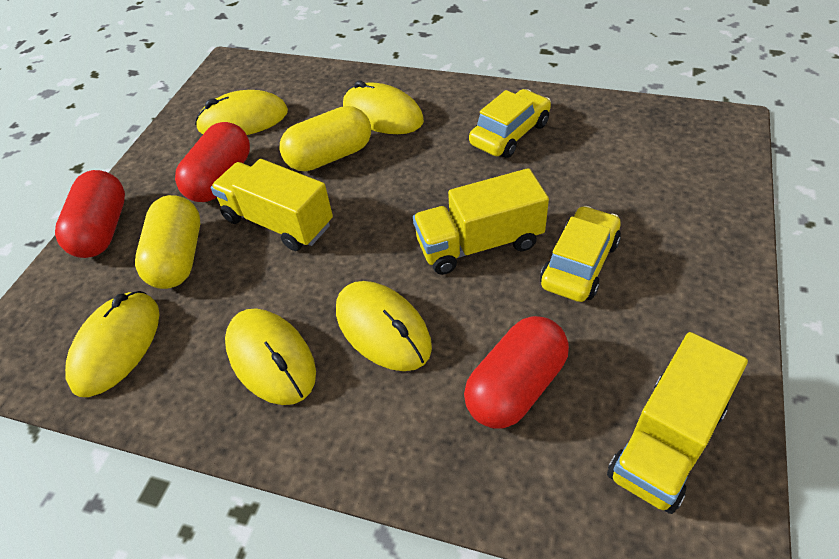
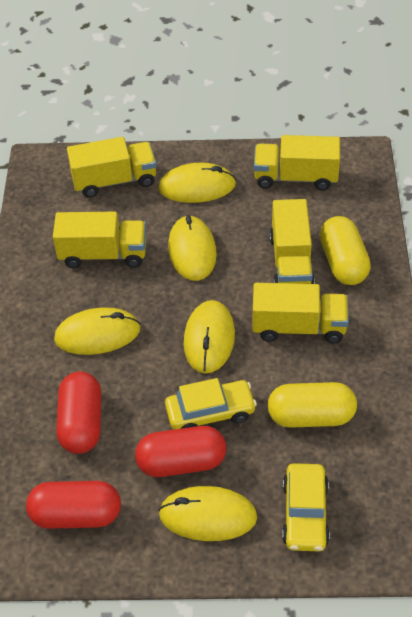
yellow truck: 3 -> 5

